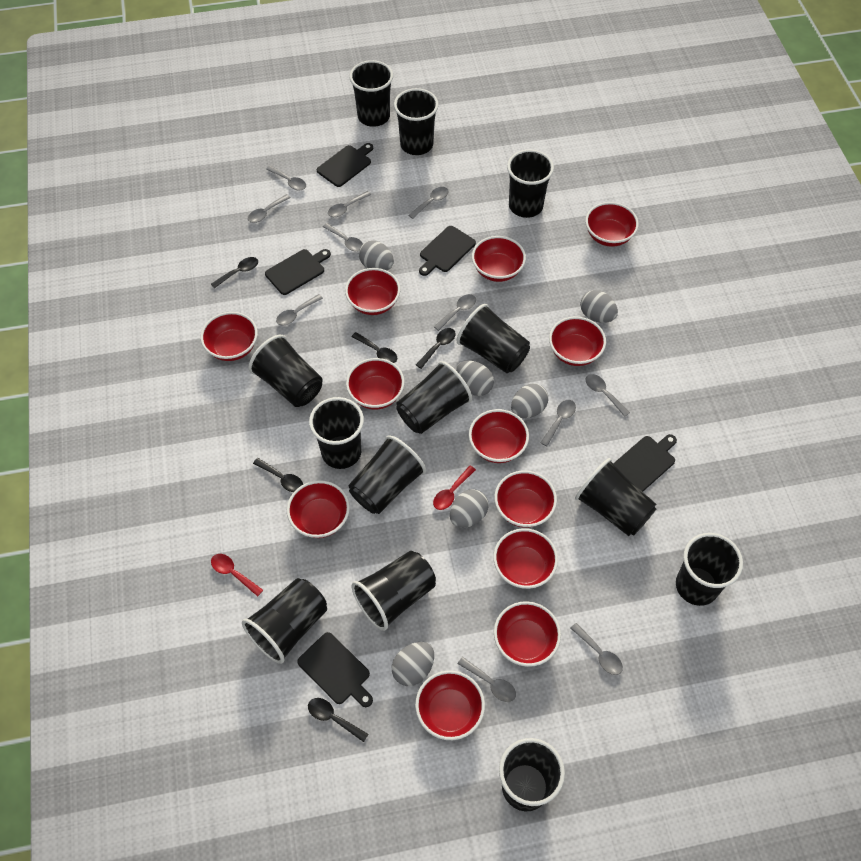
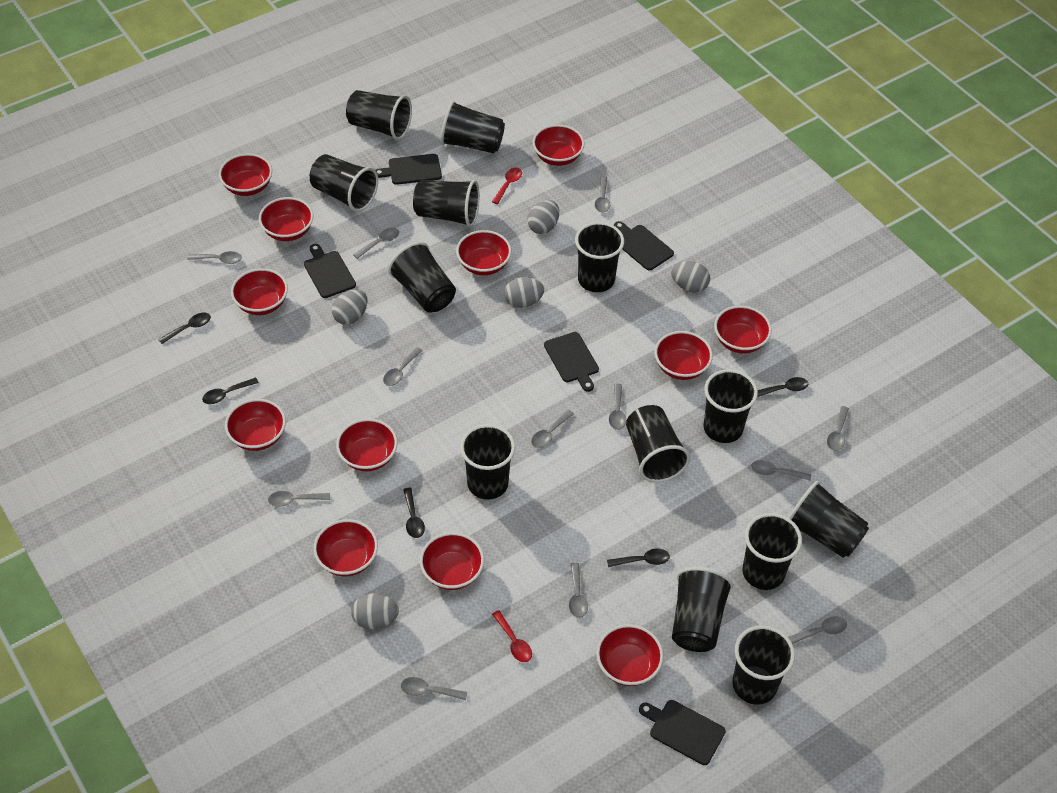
grey egg: 6 -> 5
grey spoon: 11 -> 12

